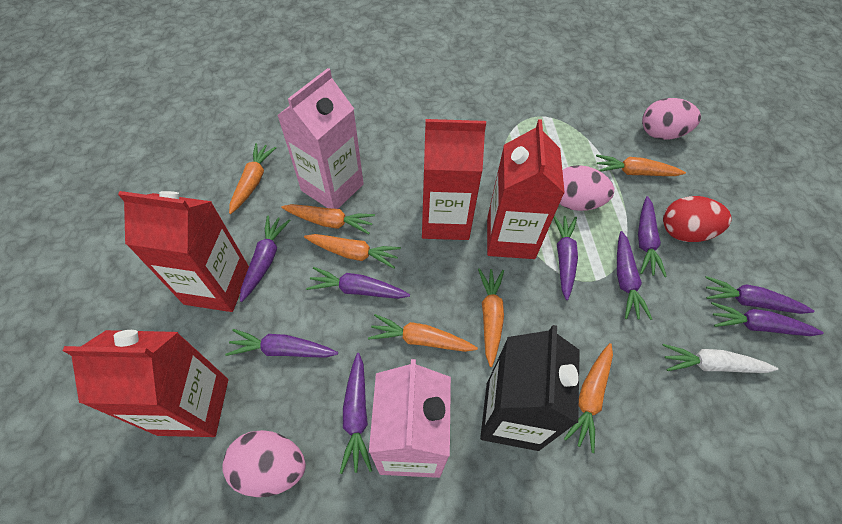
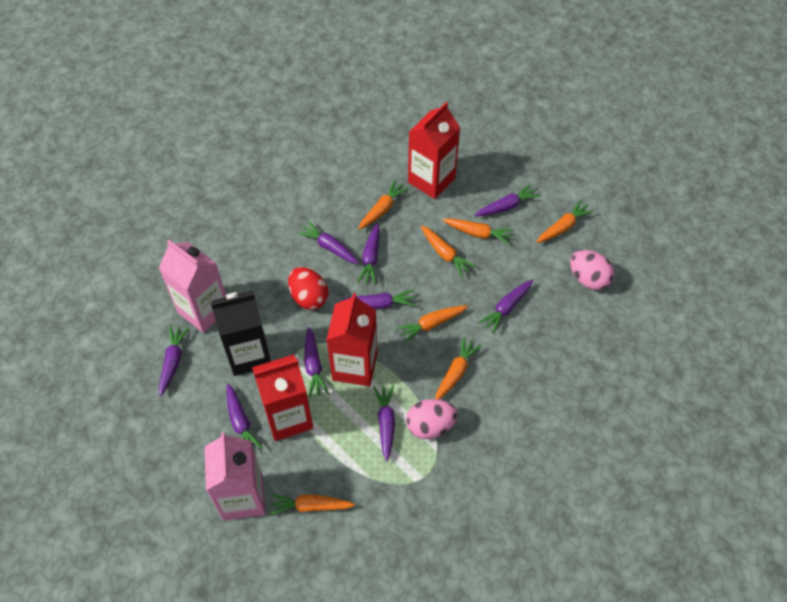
pink egg: 3 -> 2
red carton: 4 -> 3
white carrot: 1 -> 0

